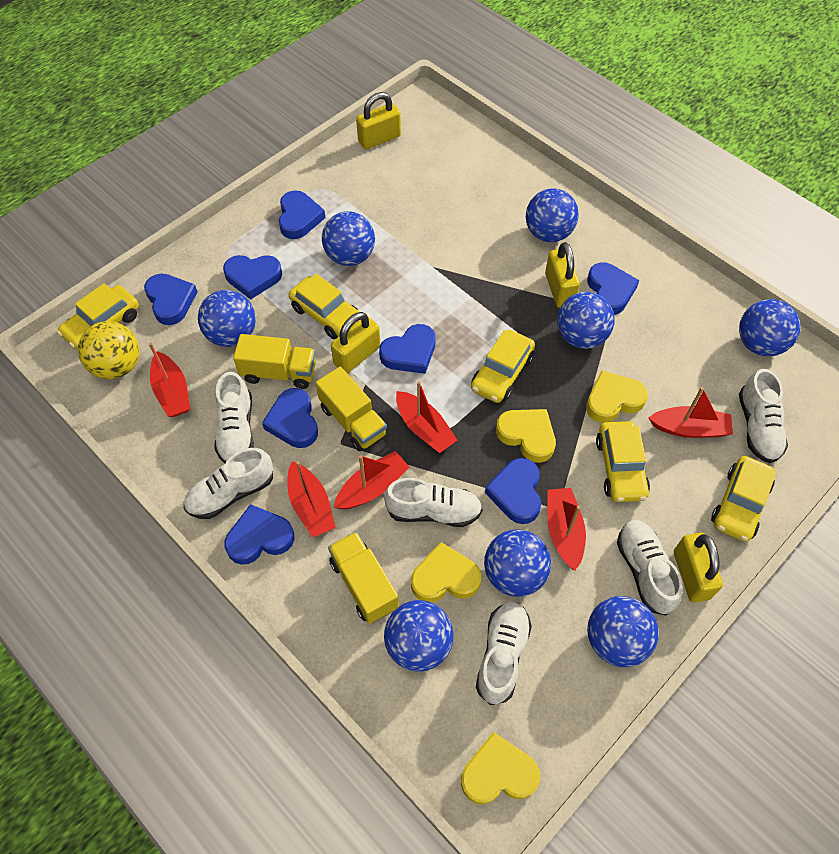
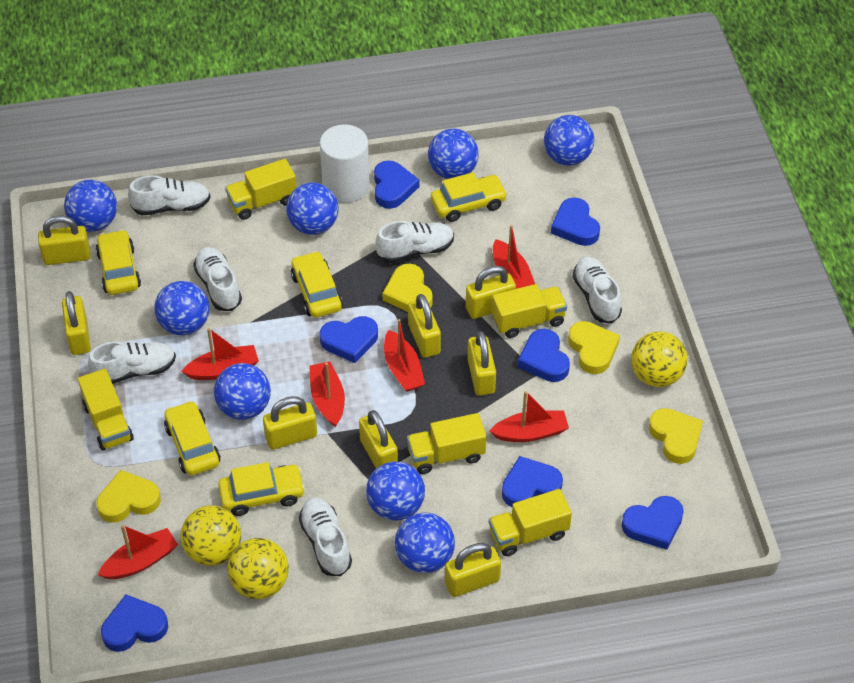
blue heart: 8 -> 7
white cylinder: 0 -> 1
yellow ball: 1 -> 3
yellow padlock: 4 -> 8
yellow truck: 3 -> 5

